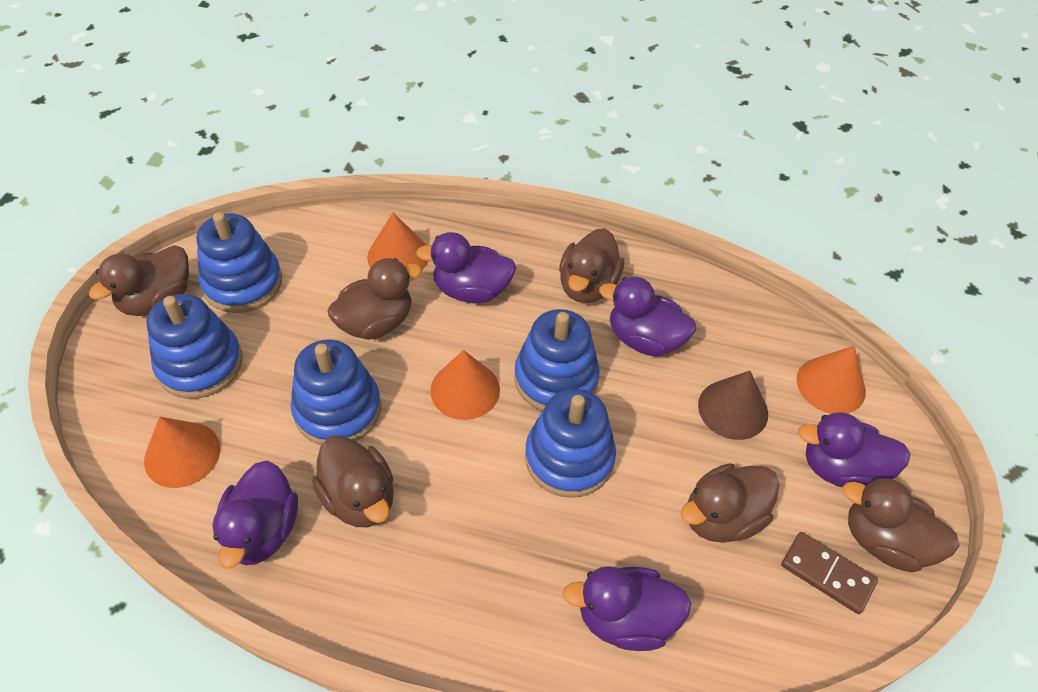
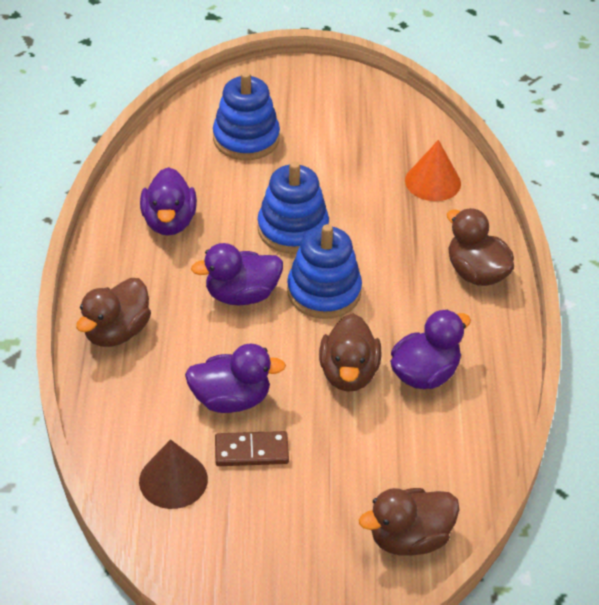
blue stacking toy: 5 -> 3
brown duck: 6 -> 4
orange cone: 4 -> 1
purple duck: 5 -> 4

